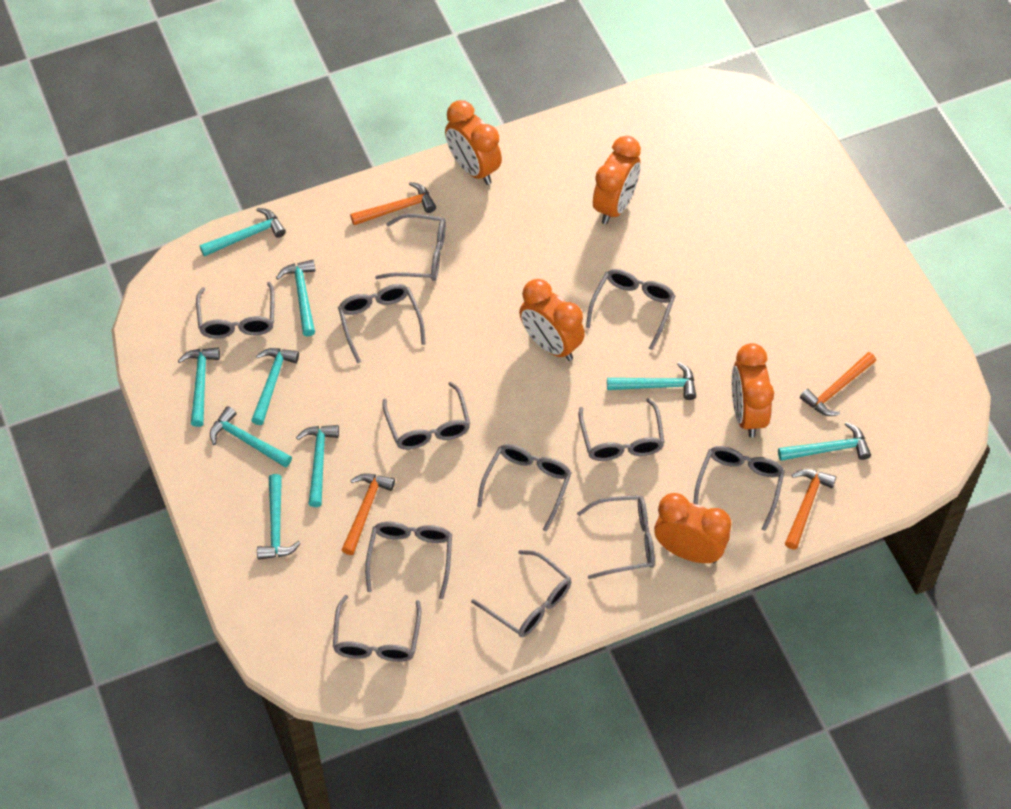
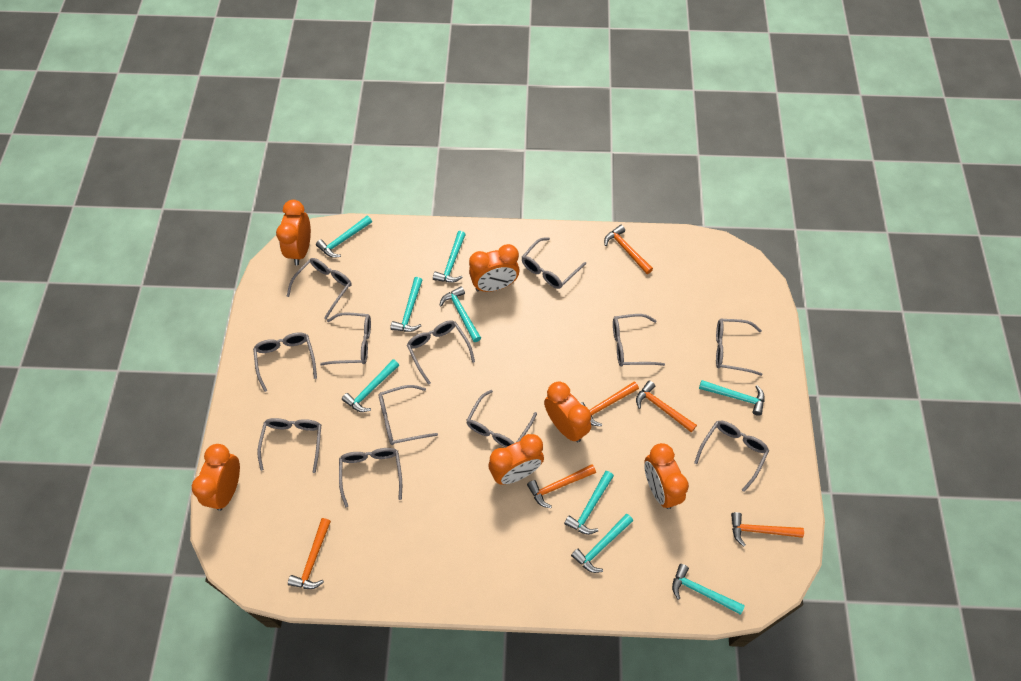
orange clock: 5 -> 6
orange hammer: 4 -> 6

